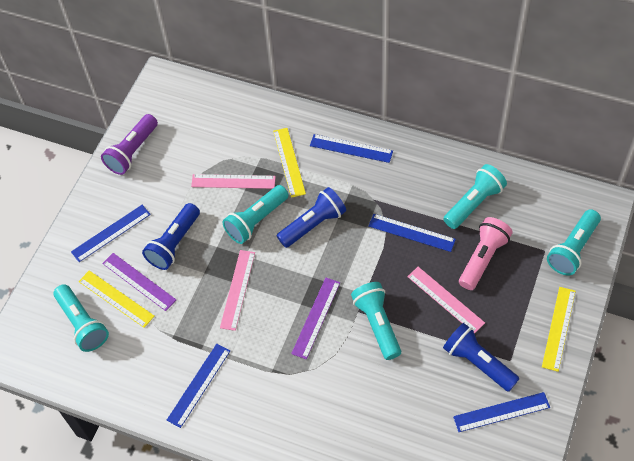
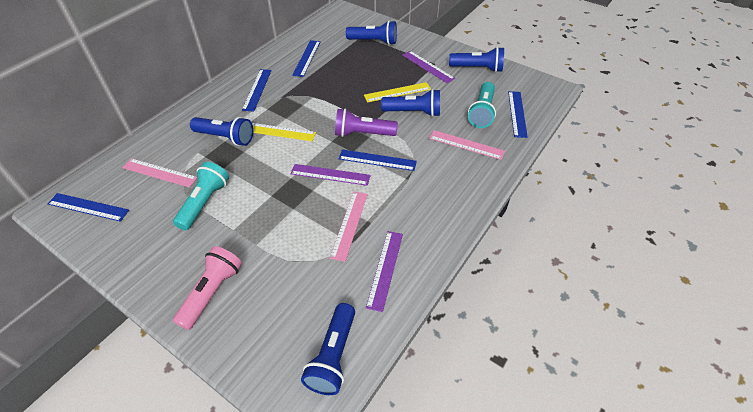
blue flashlight: 3 -> 5
purple ruler: 2 -> 3
turquoise flashlight: 5 -> 2
yellow ruler: 3 -> 2

